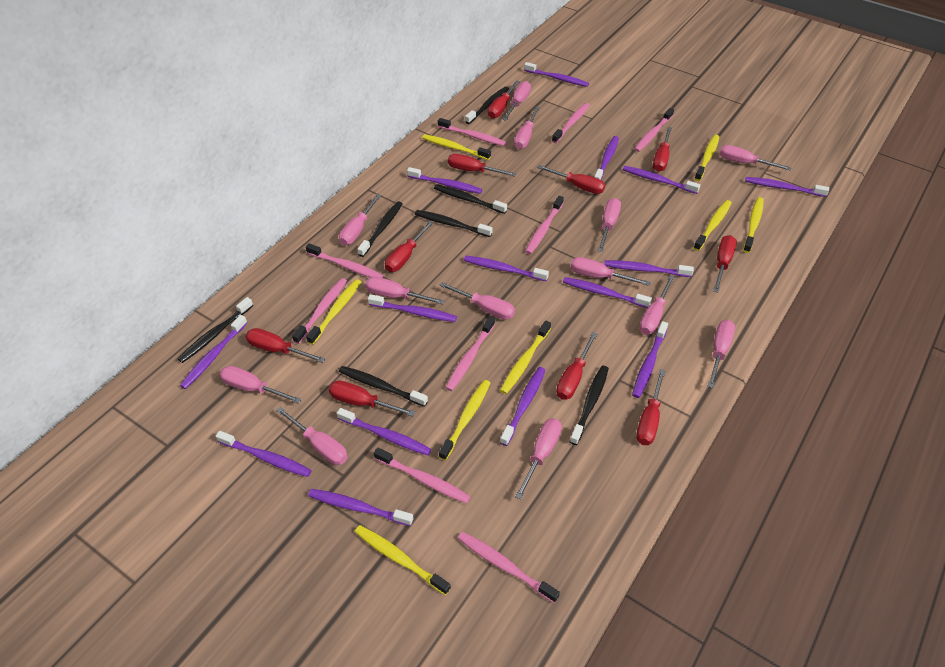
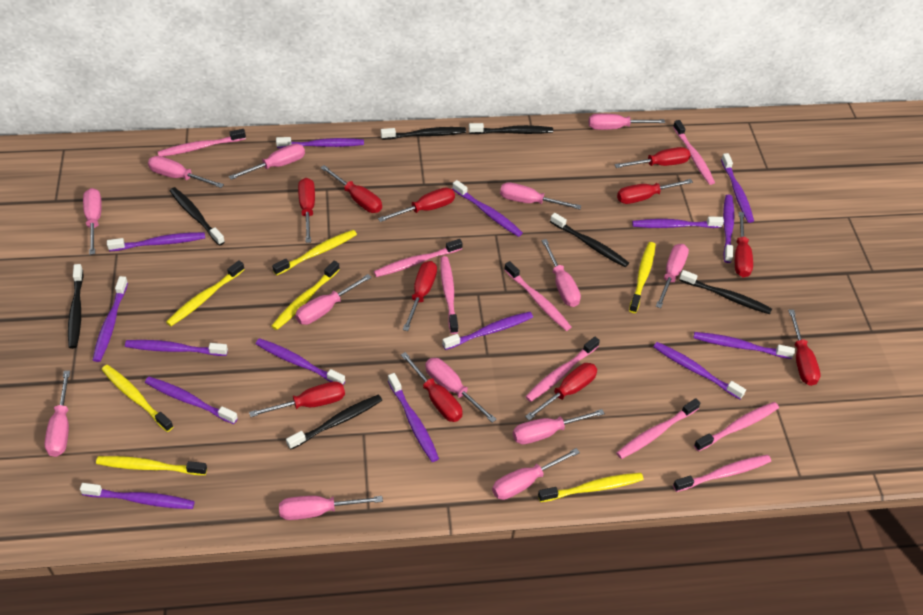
red screwdriver: 10 -> 11
yellow toothbrush: 8 -> 7

